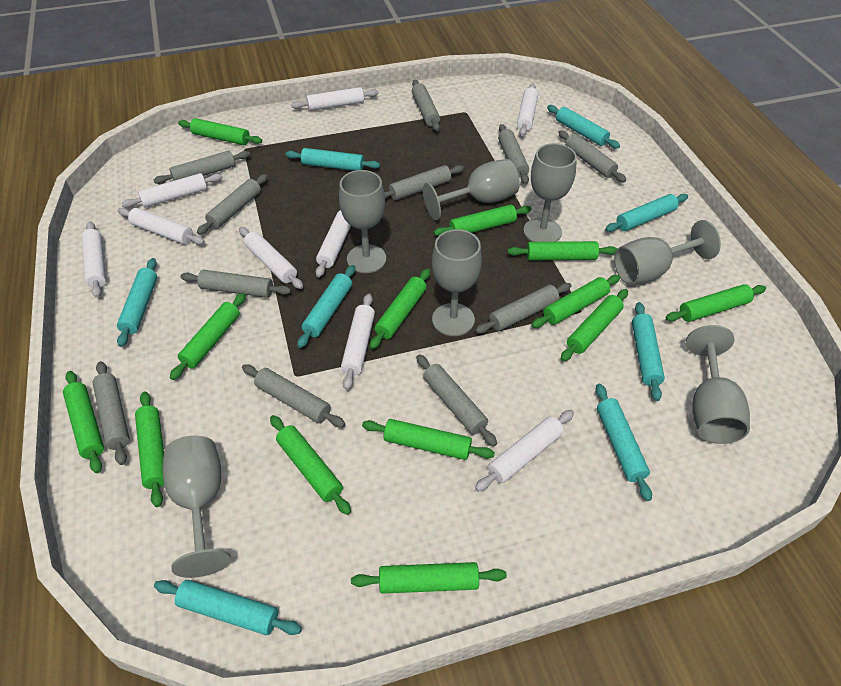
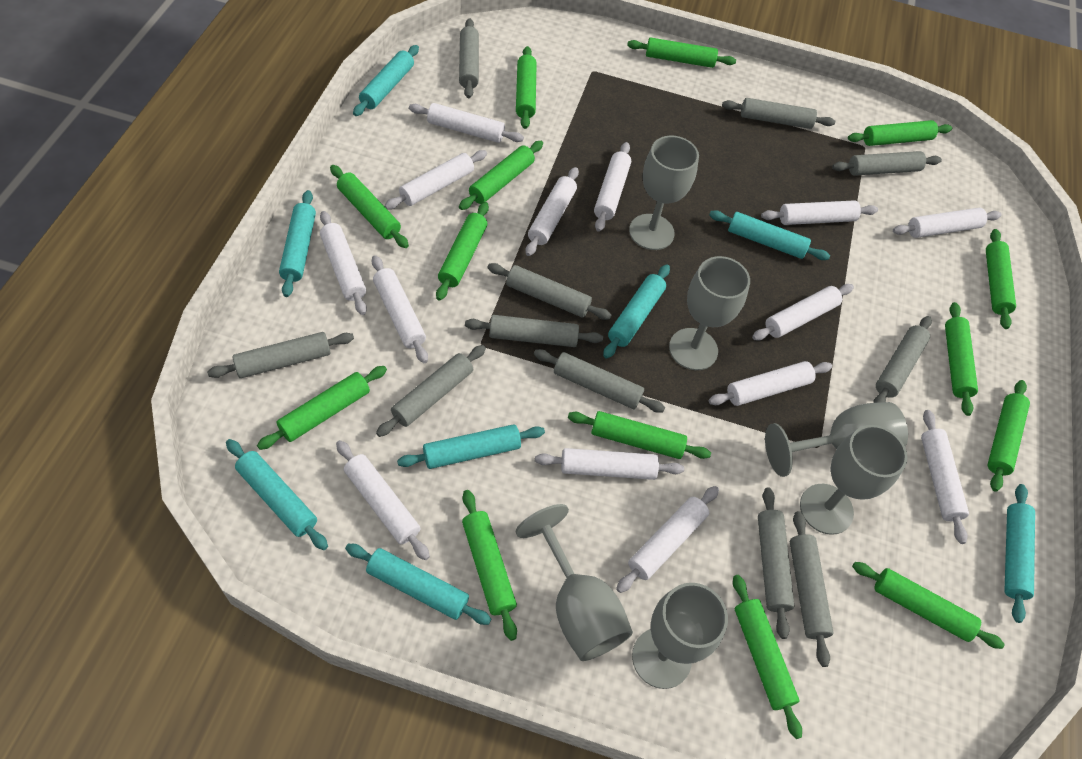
green rolling pin: 13 -> 14
grey goblet: 7 -> 6
white rolling pin: 9 -> 14

